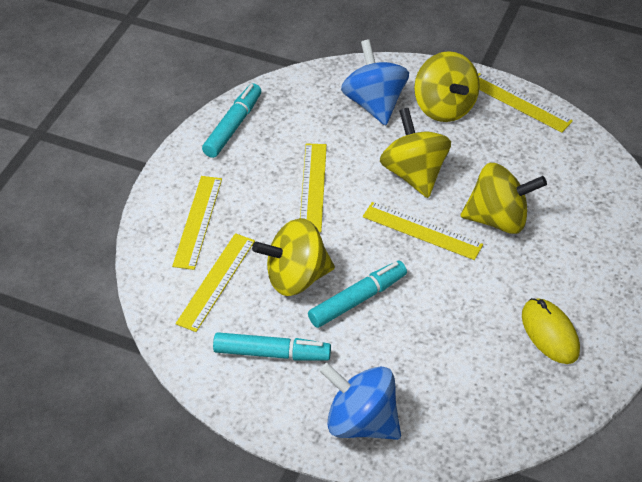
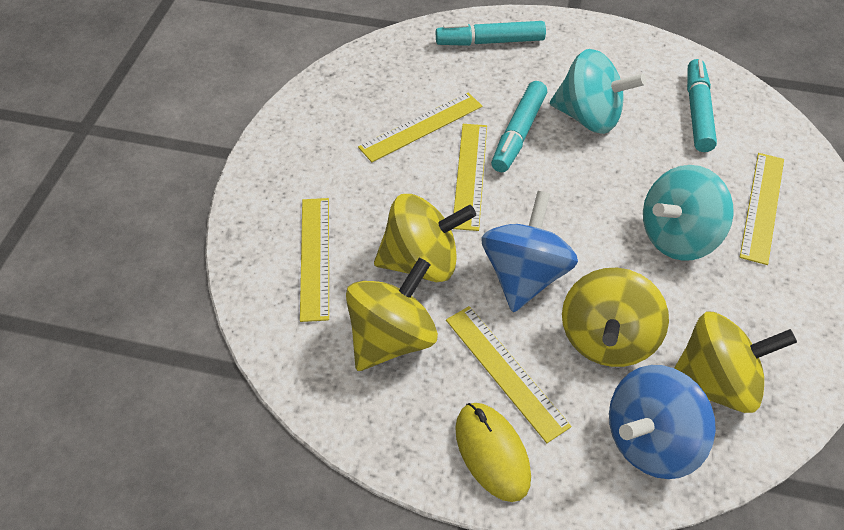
turquoise spinning top: 0 -> 2

